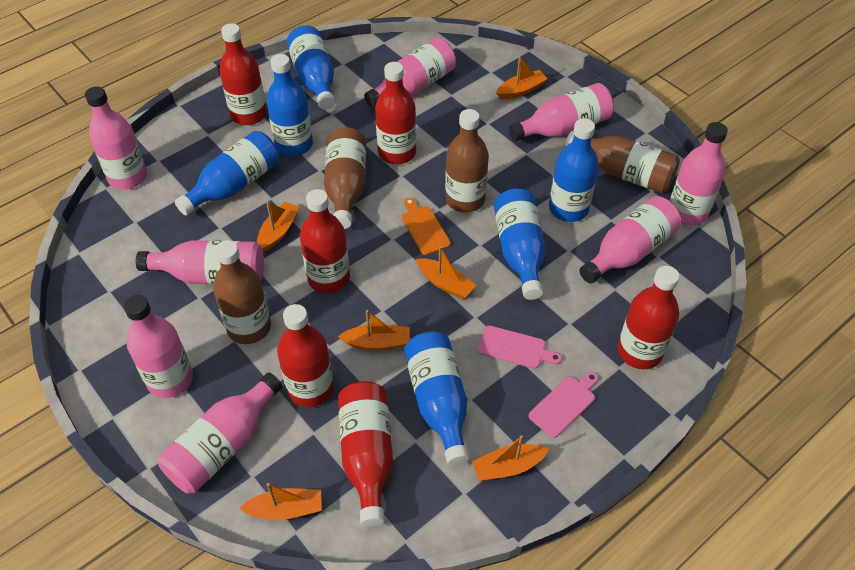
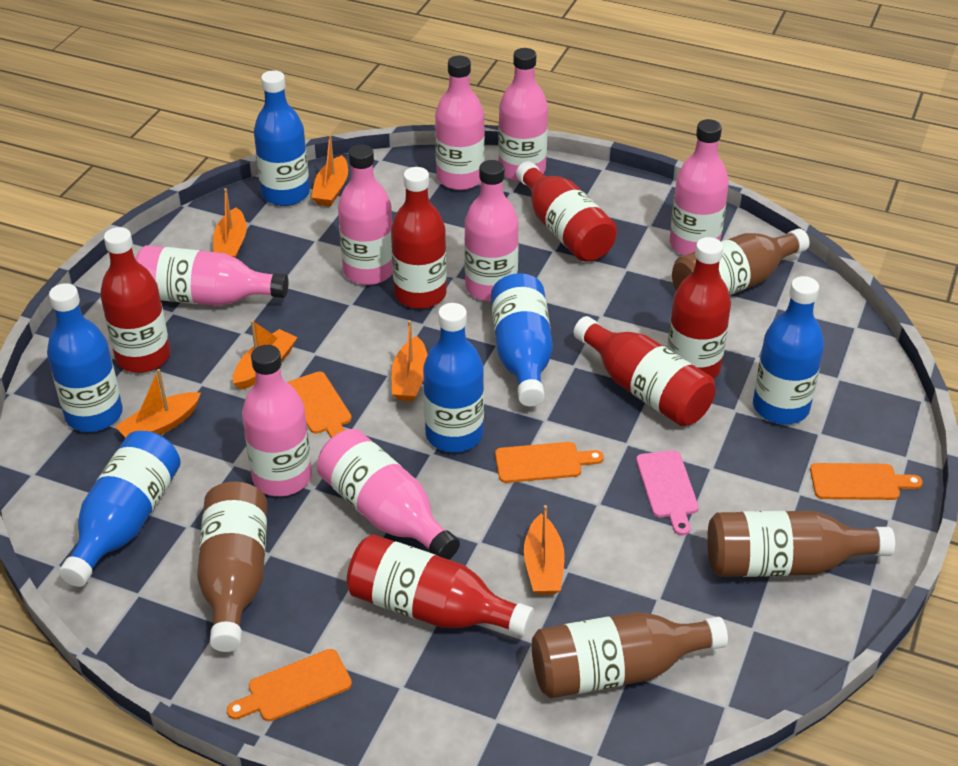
orange cutting board: 1 -> 4
pink cutting board: 2 -> 1

